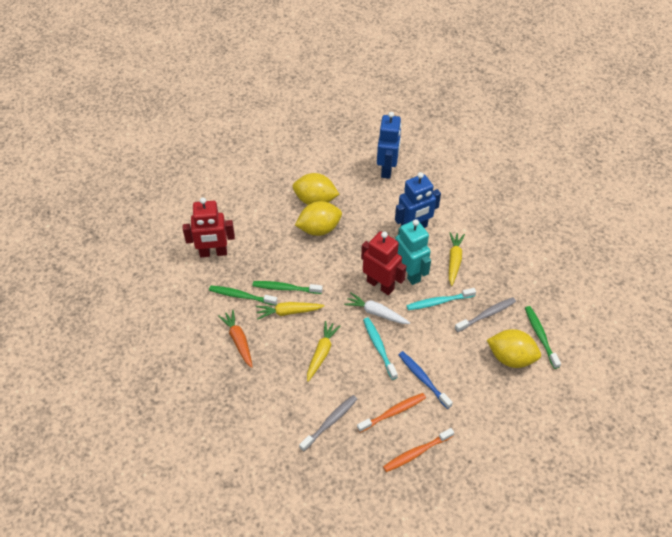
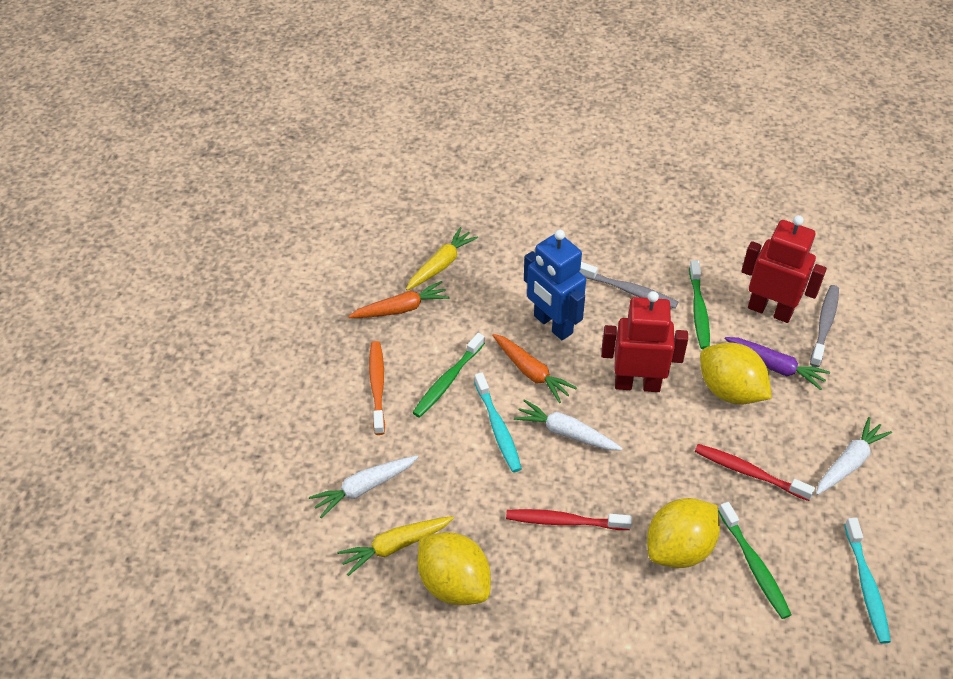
blue robot: 2 -> 1
blue toothbrush: 1 -> 0
orange carrot: 1 -> 2
orange toothbrush: 2 -> 1
purple carrot: 0 -> 1
red toothbrush: 0 -> 2
turquoise robot: 1 -> 0
white carrot: 1 -> 3
yellow carrot: 3 -> 2

